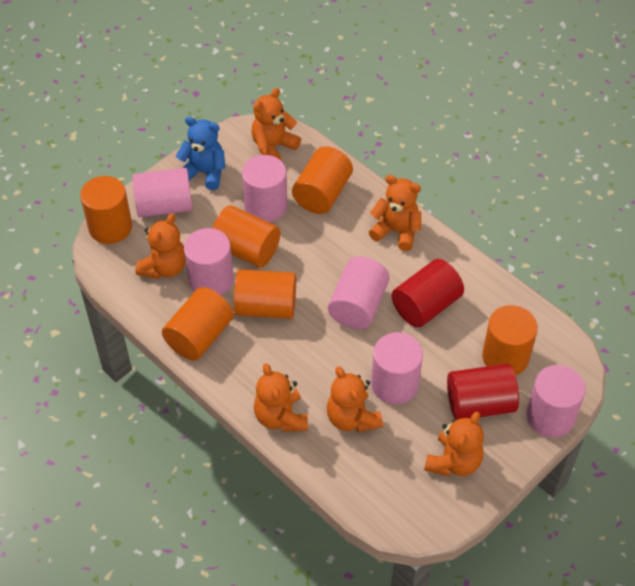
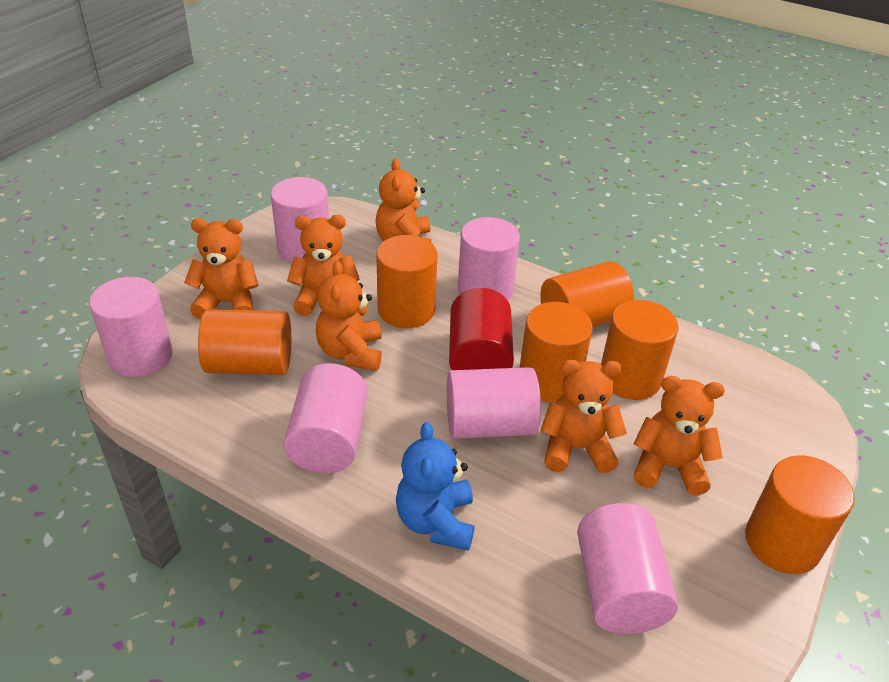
red cylinder: 2 -> 1

